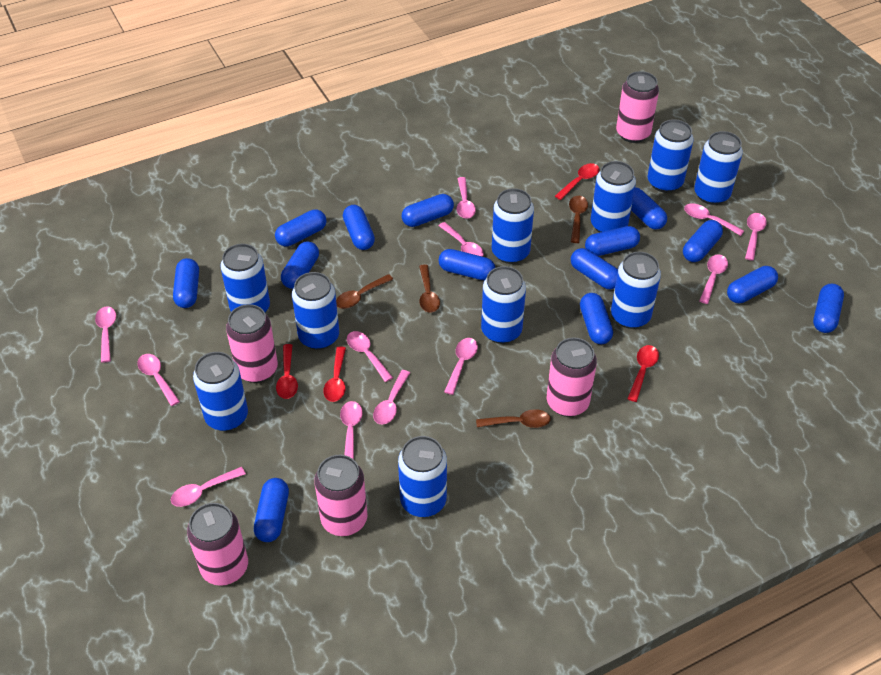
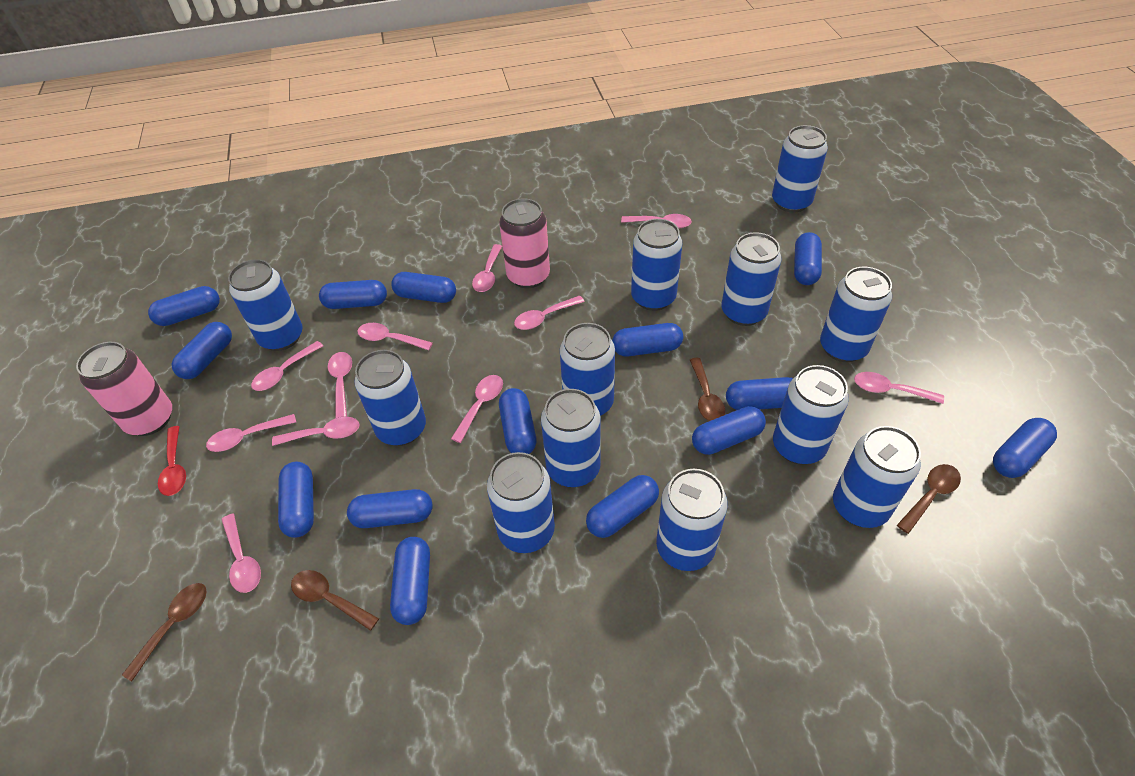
blue can: 10 -> 12
pink can: 5 -> 2
pink spoon: 12 -> 11
red spoon: 4 -> 1

